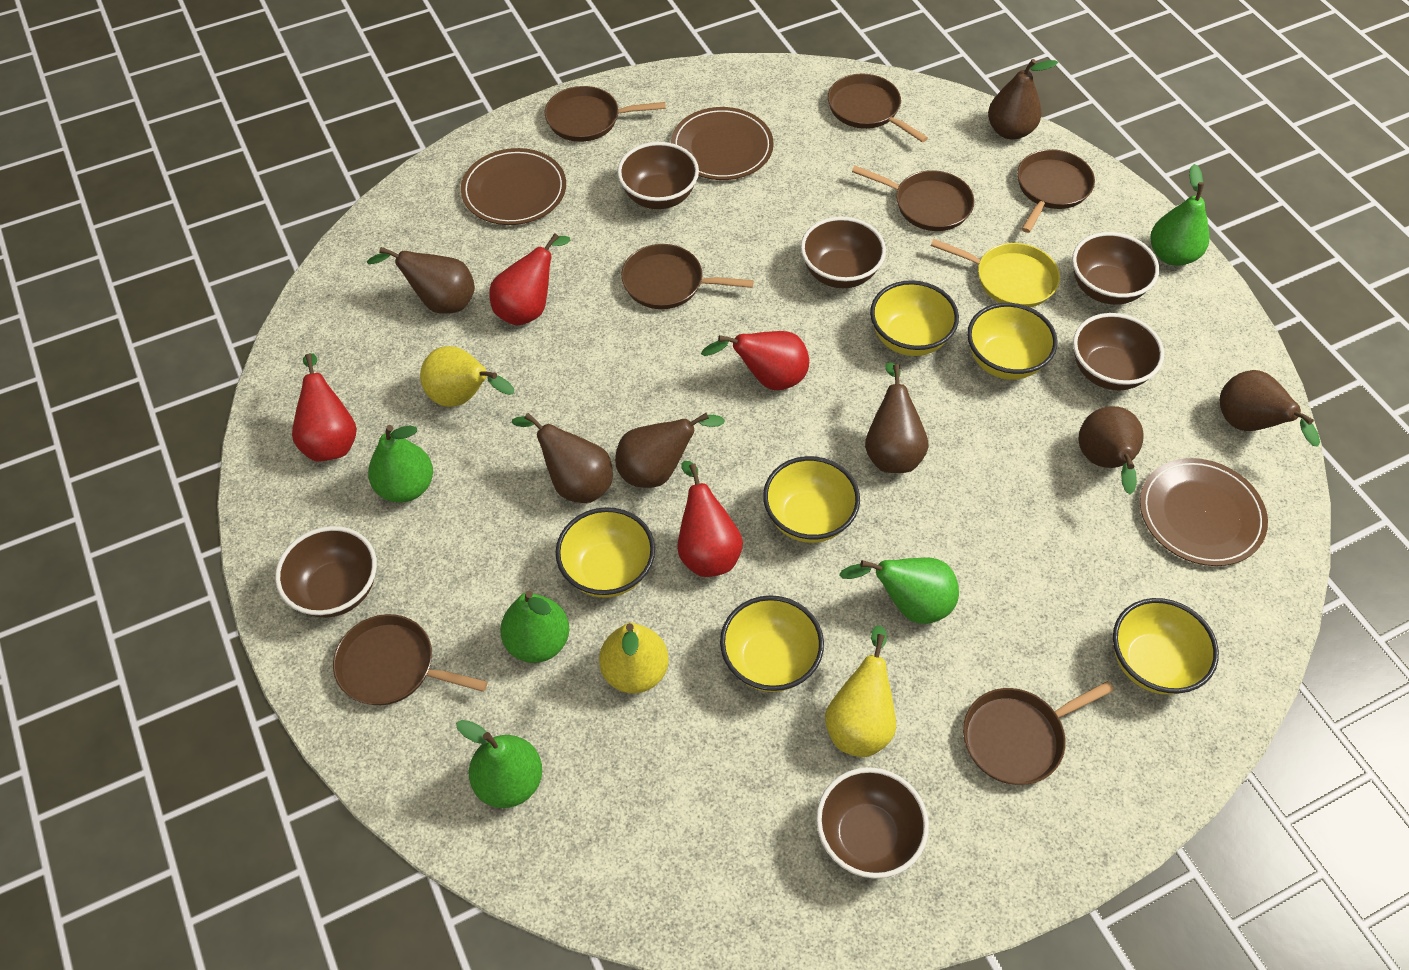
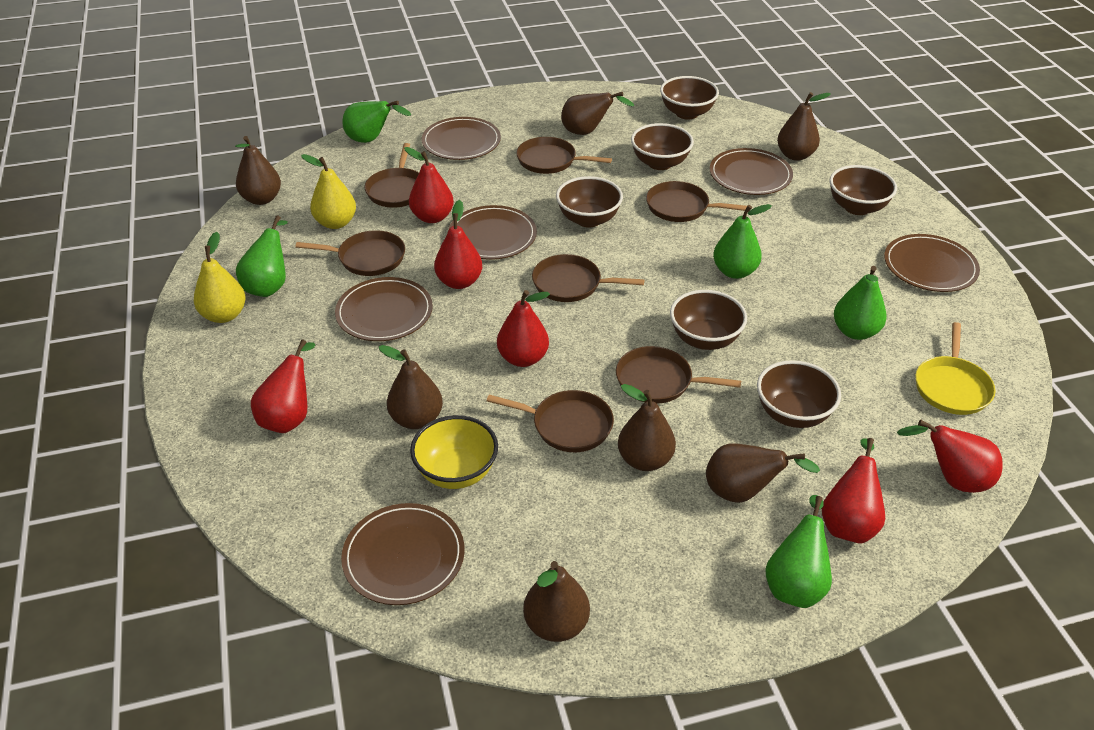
brown plate: 3 -> 6
red pear: 4 -> 6
yellow bowl: 6 -> 1
yellow pear: 3 -> 2

